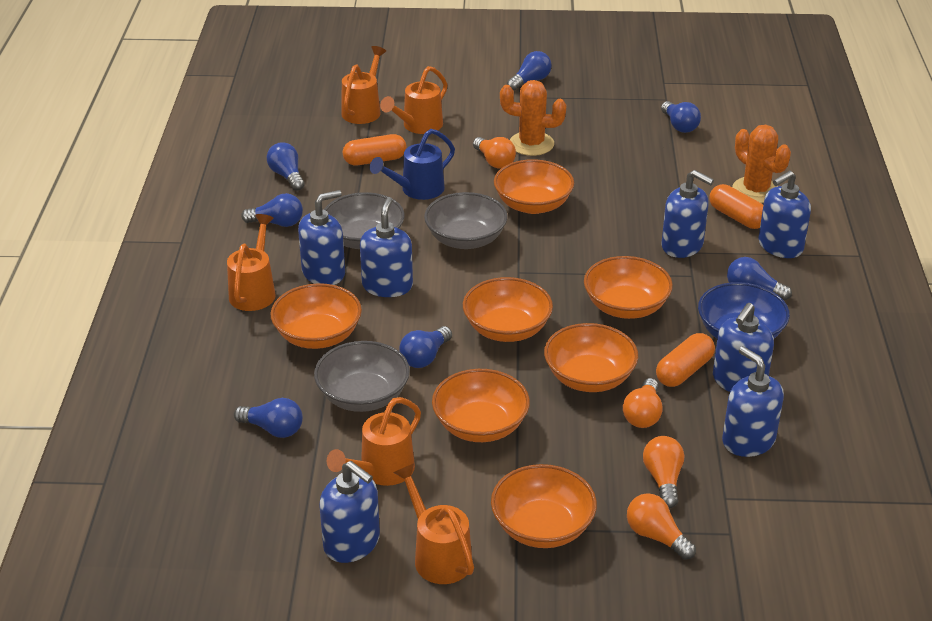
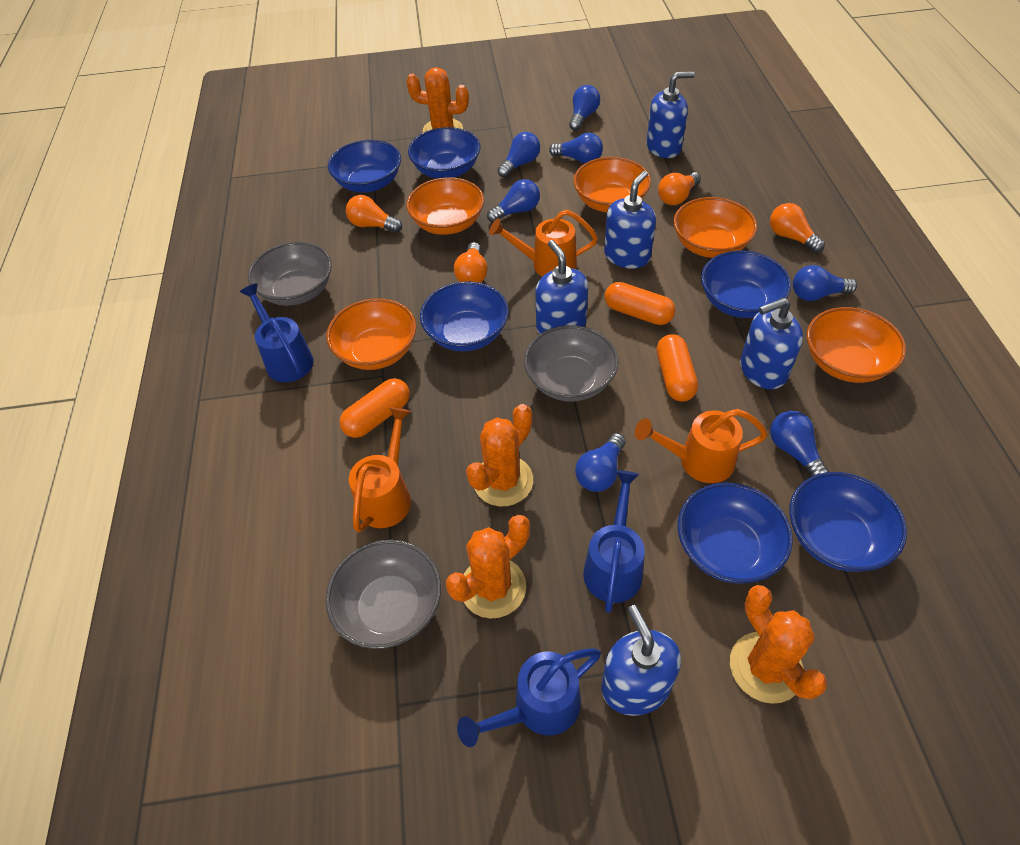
blue bowl: 1 -> 6
blue soap dispenser: 7 -> 5
blue watering can: 1 -> 3
orange bowl: 7 -> 5
orange cactus: 2 -> 4
orange watering can: 5 -> 3

